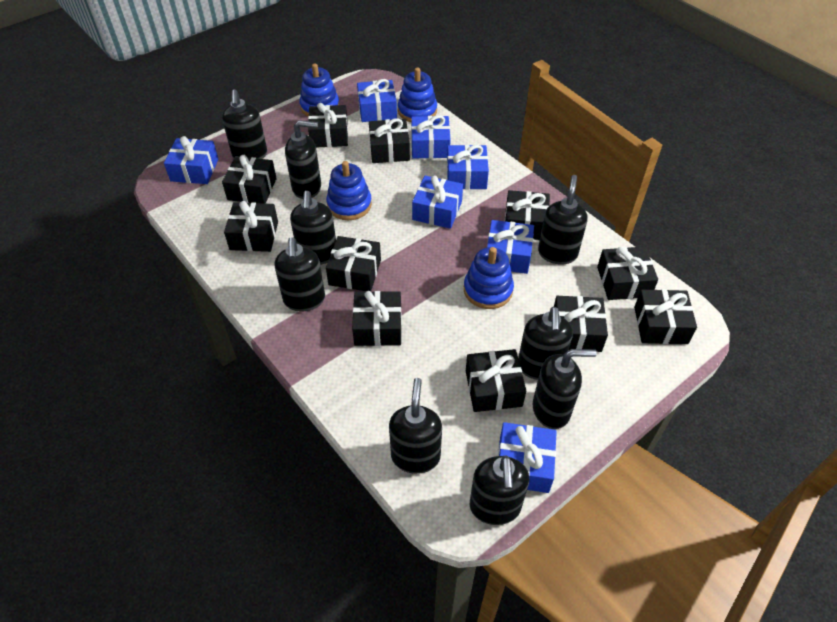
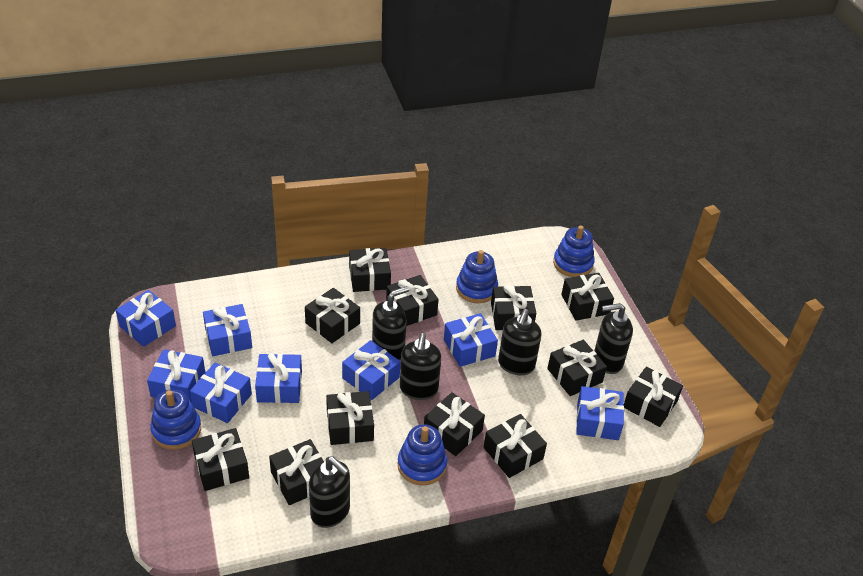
black gift: 11 -> 12
black soap dispenser: 9 -> 5
blue gift: 7 -> 8

